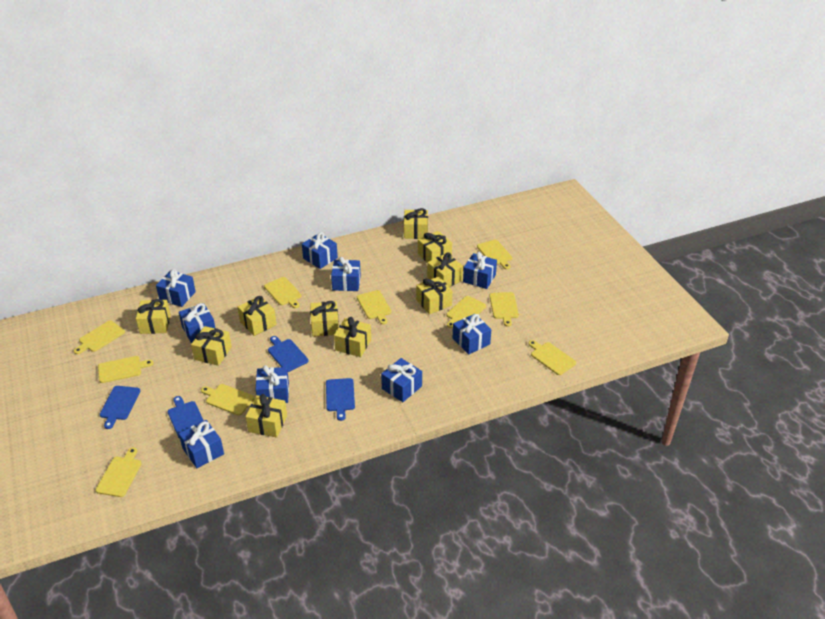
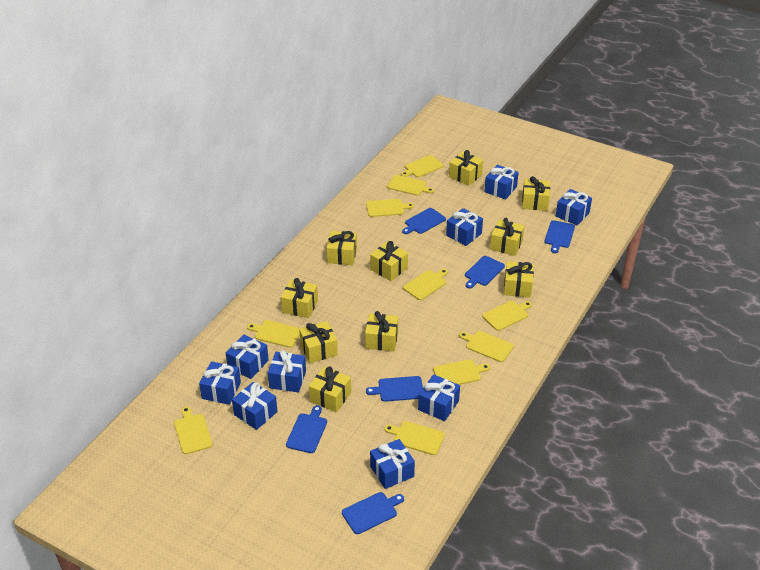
blue cutting board: 4 -> 6

